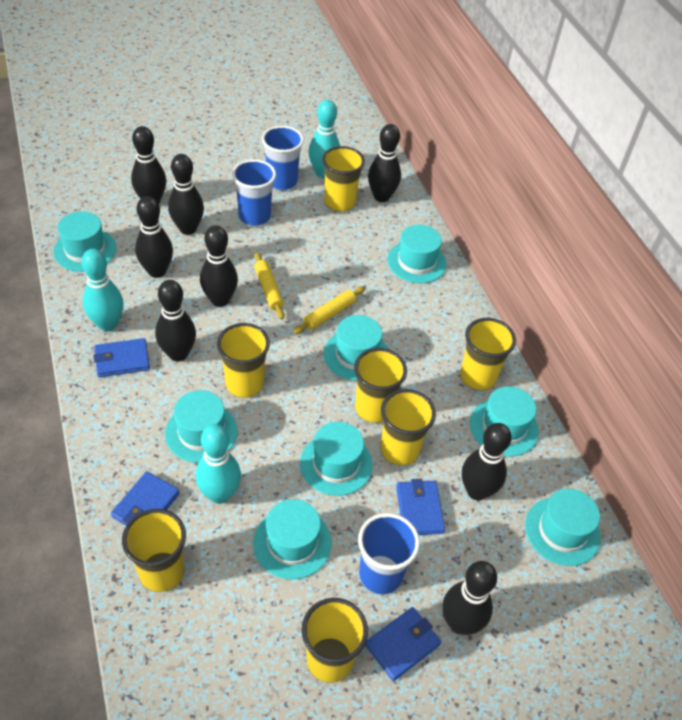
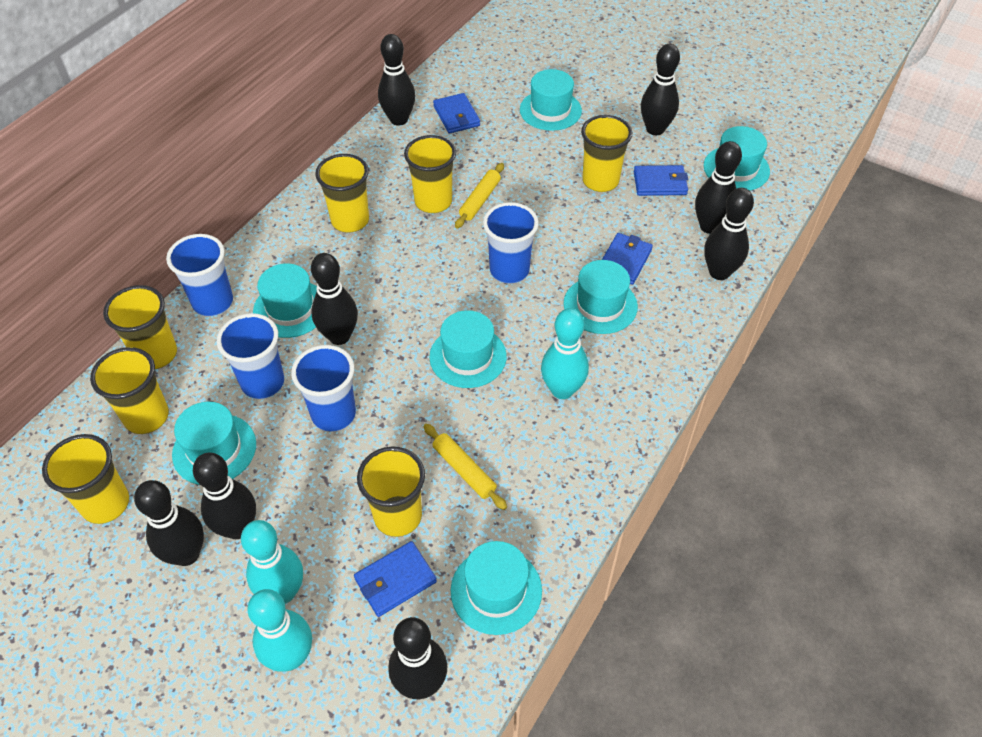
blue cup: 3 -> 4
turquoise hat: 8 -> 7

